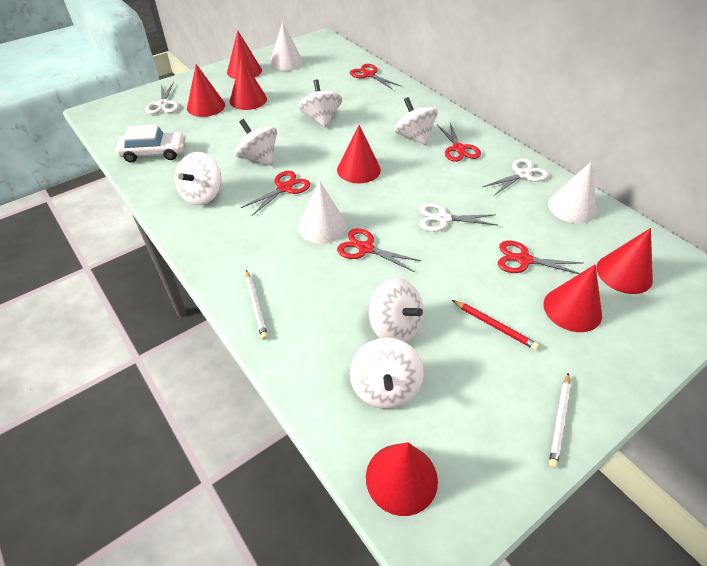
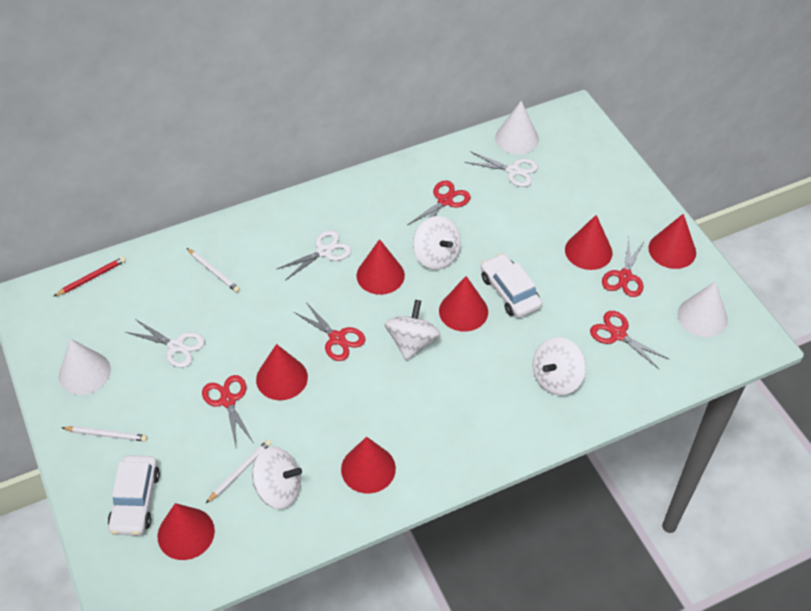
white car: 1 -> 2
white pencil: 2 -> 3
white spinning top: 6 -> 4

